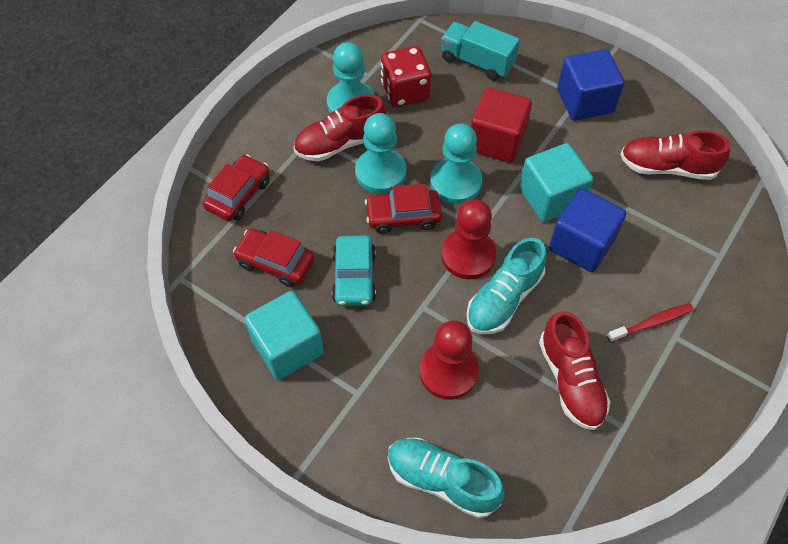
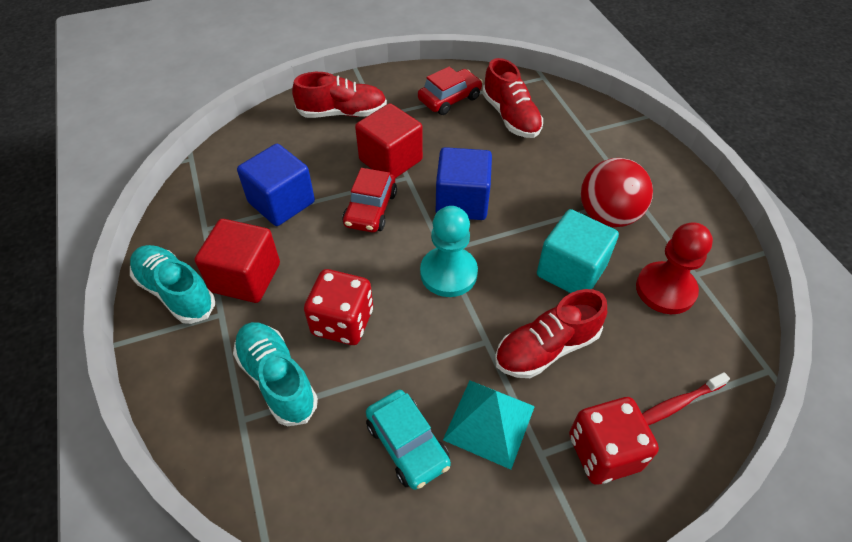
red ball: 0 -> 1
red car: 3 -> 2
red cube: 1 -> 2
red dice: 1 -> 2
red pawn: 2 -> 1
turquoise cube: 2 -> 1
turquoise pawn: 3 -> 1
turquoise pyramid: 0 -> 1
turquoise truck: 1 -> 0

